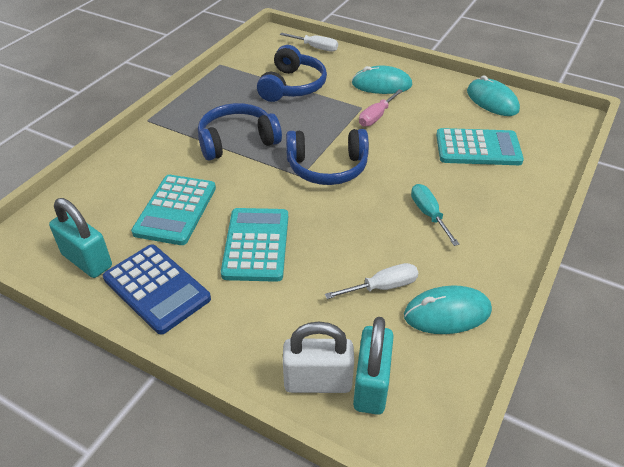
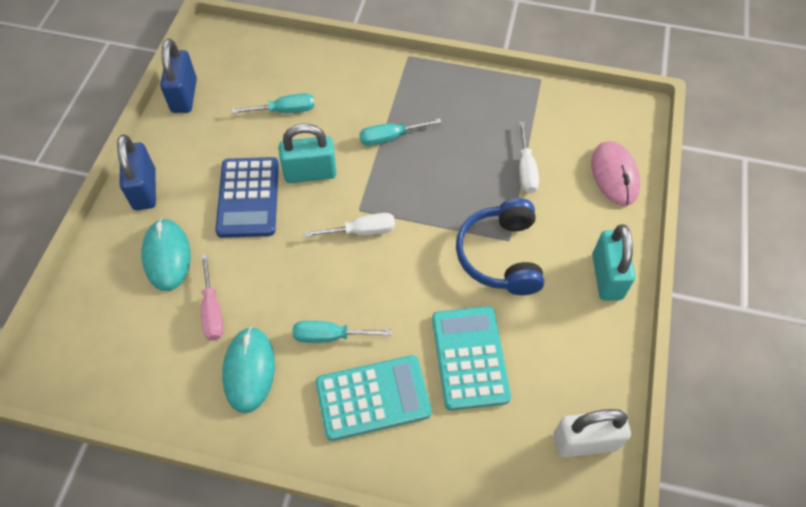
blue headphones: 3 -> 1
blue padlock: 0 -> 2
pink mouse: 0 -> 1
turquoise calculator: 3 -> 2
turquoise mouse: 3 -> 2
turquoise screwdriver: 1 -> 3

